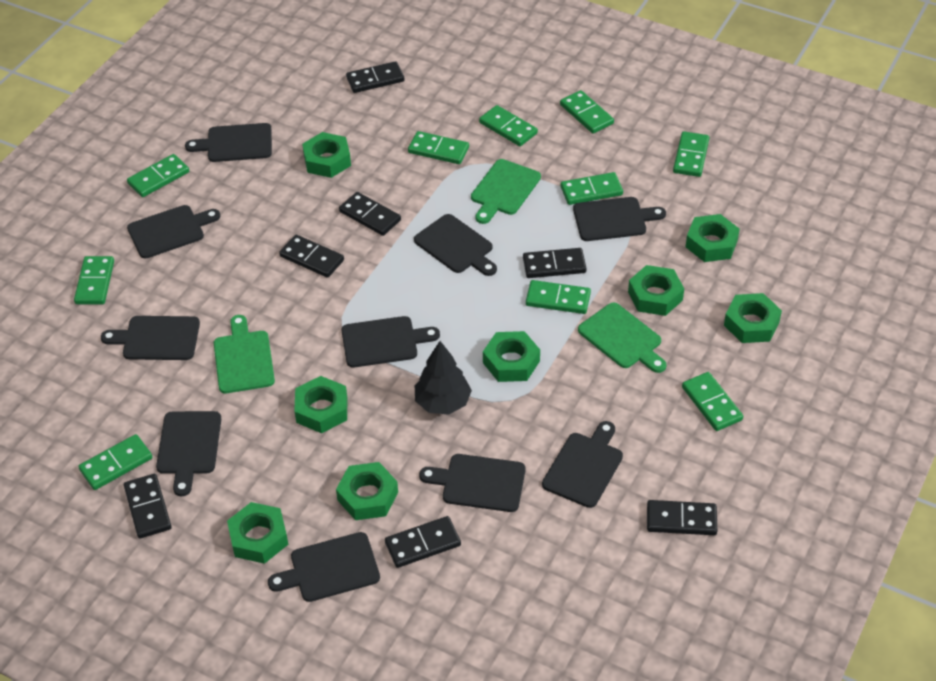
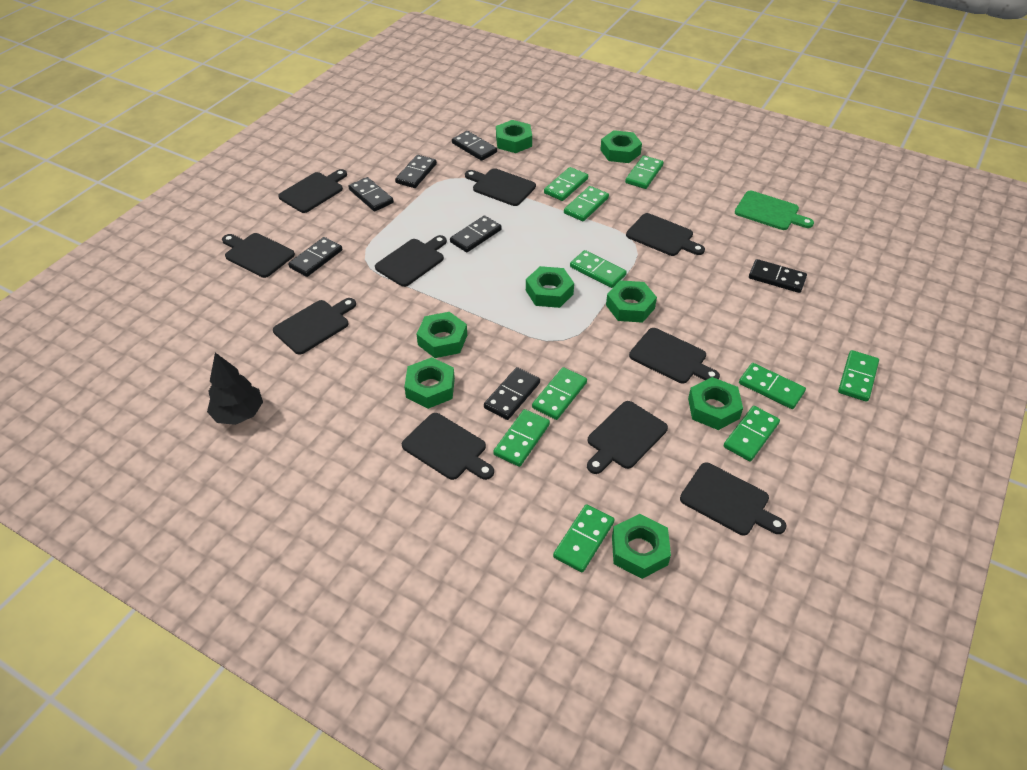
green cutting board: 3 -> 1

